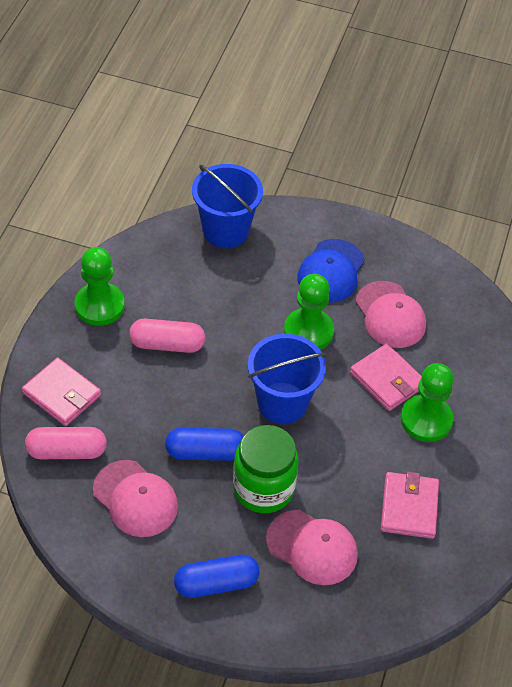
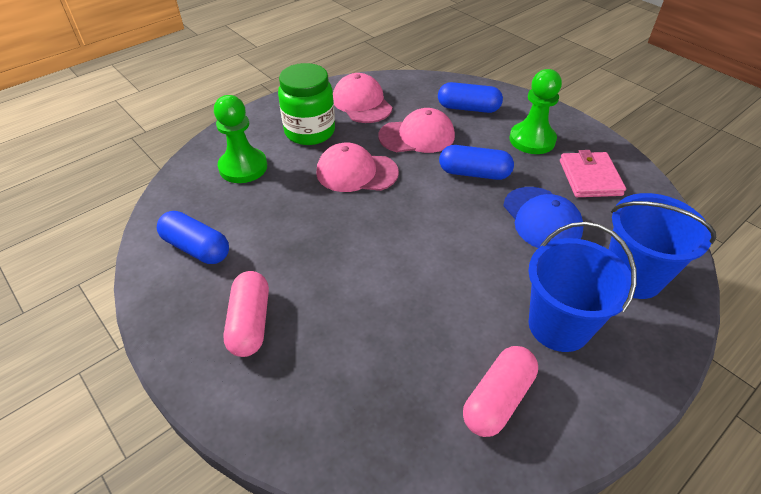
blue capsule: 2 -> 3
green pawn: 3 -> 2
pink wallet: 3 -> 1

